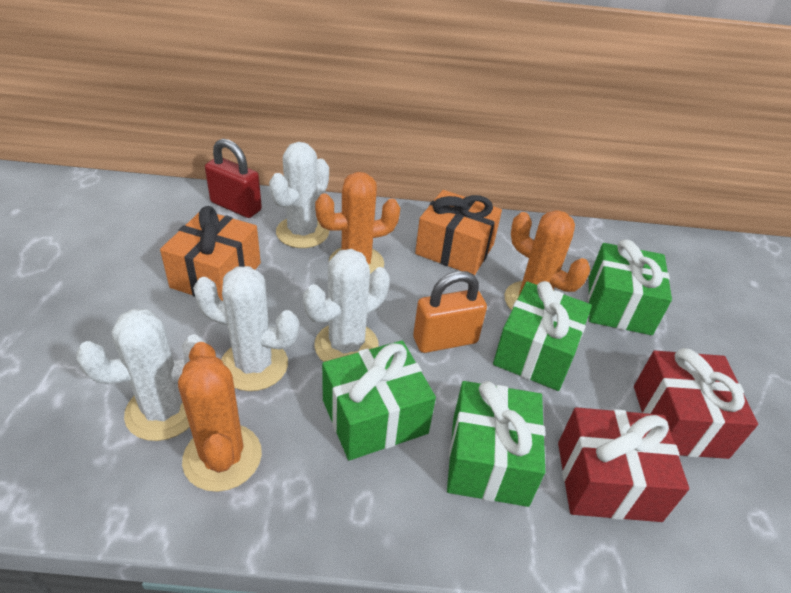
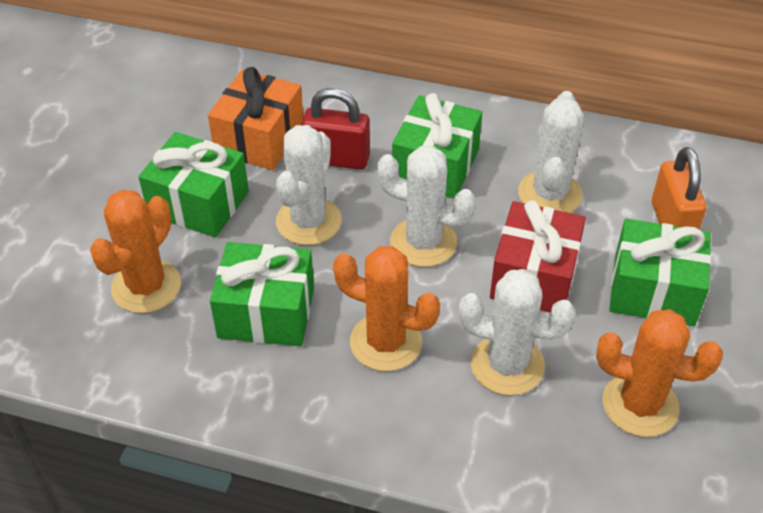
orange gift: 2 -> 1
red gift: 2 -> 1

